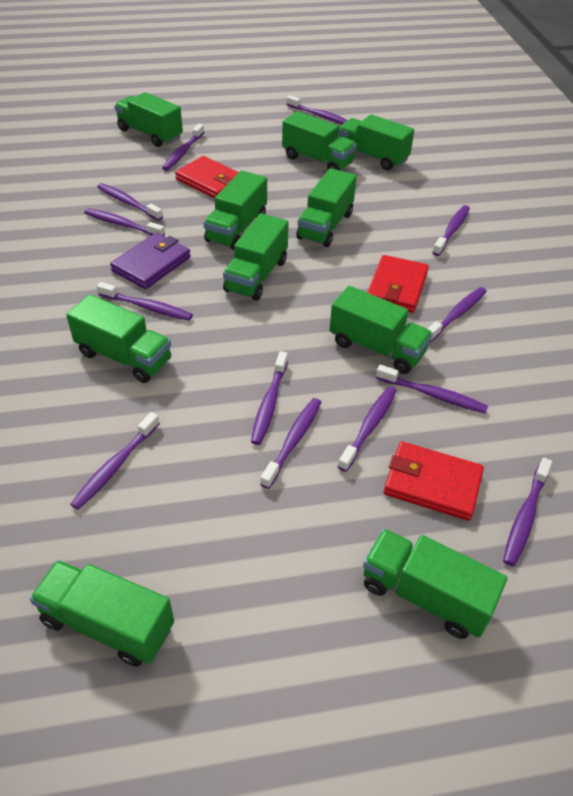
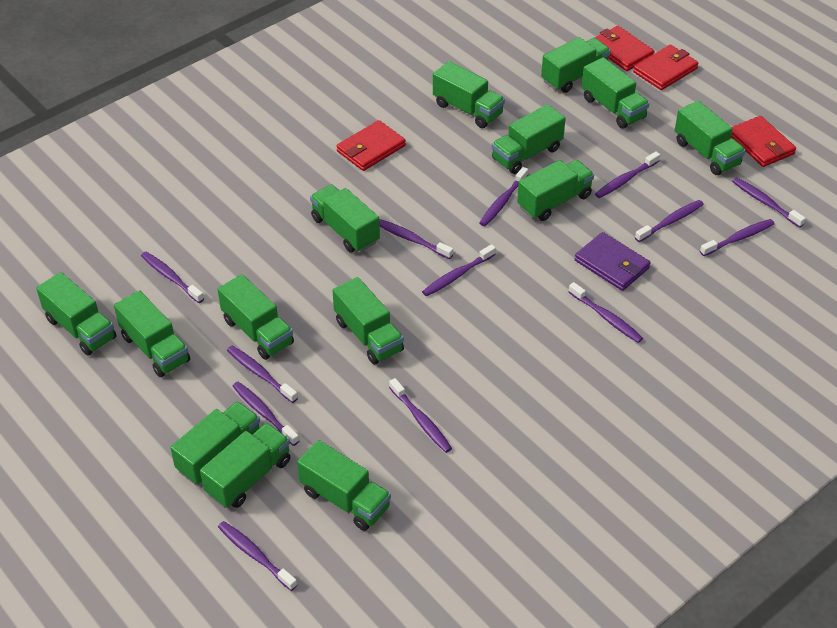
green truck: 10 -> 14
red wallet: 3 -> 4

